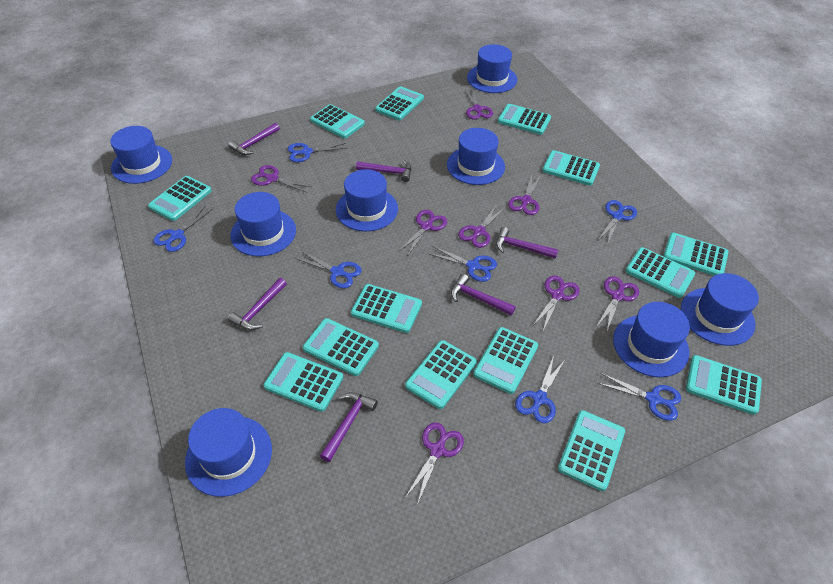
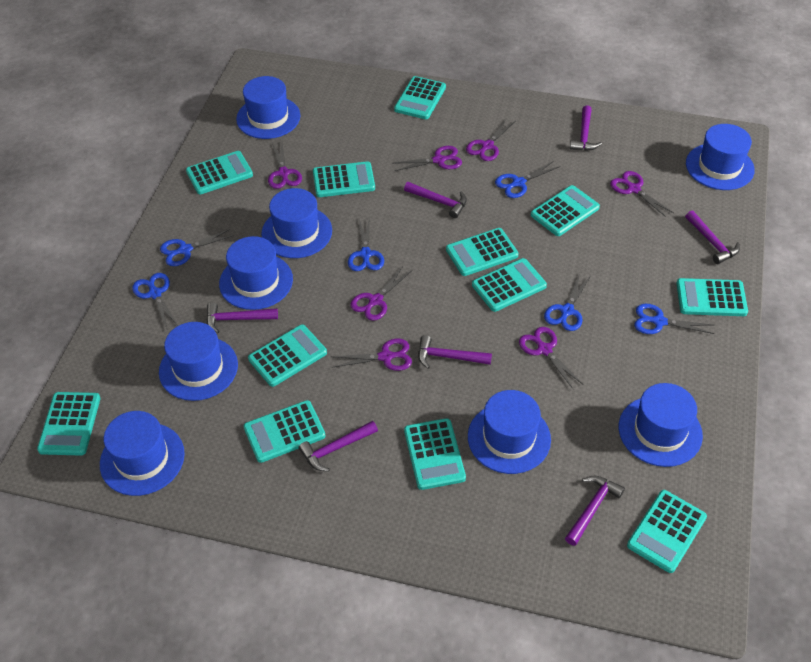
blue scissors: 7 -> 6
purple hammer: 6 -> 7
purple scissors: 8 -> 7
turquoise calculator: 14 -> 12

